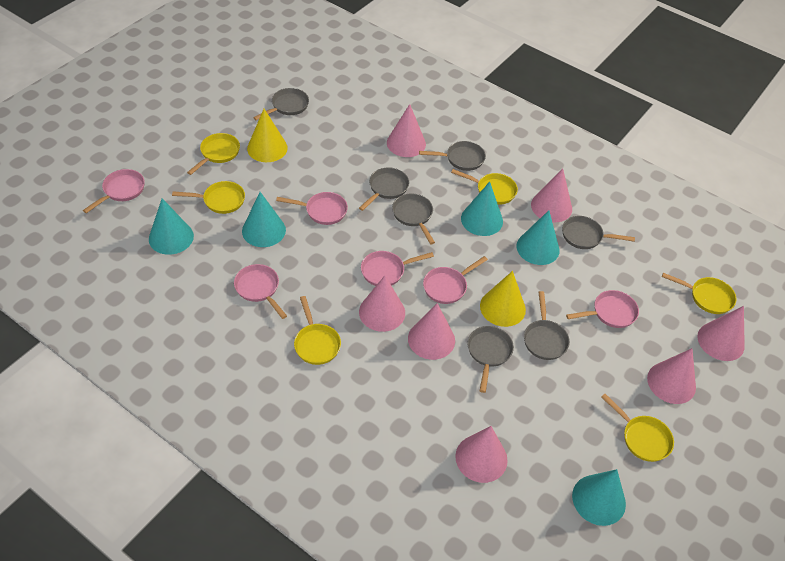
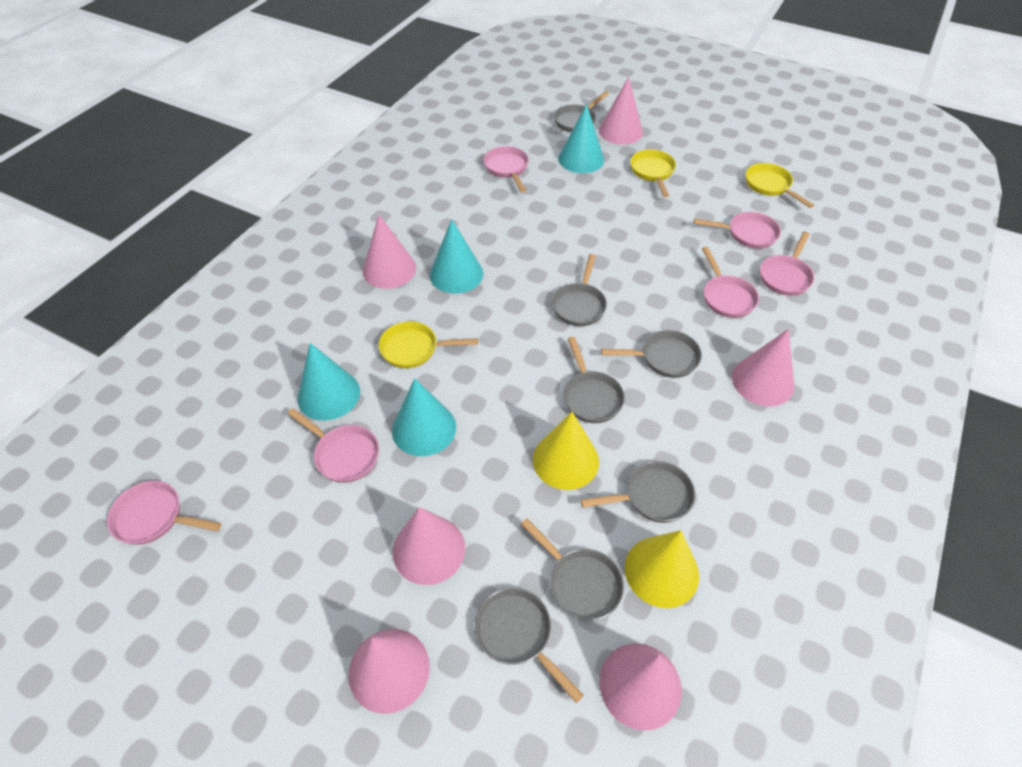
pink cone: 7 -> 6
turquoise cone: 5 -> 4
yellow pan: 6 -> 3

